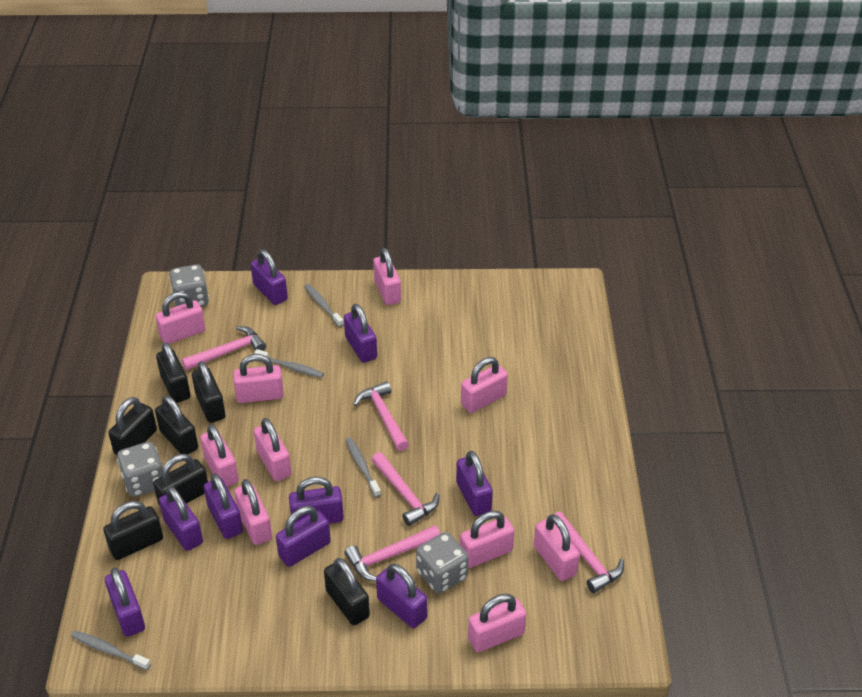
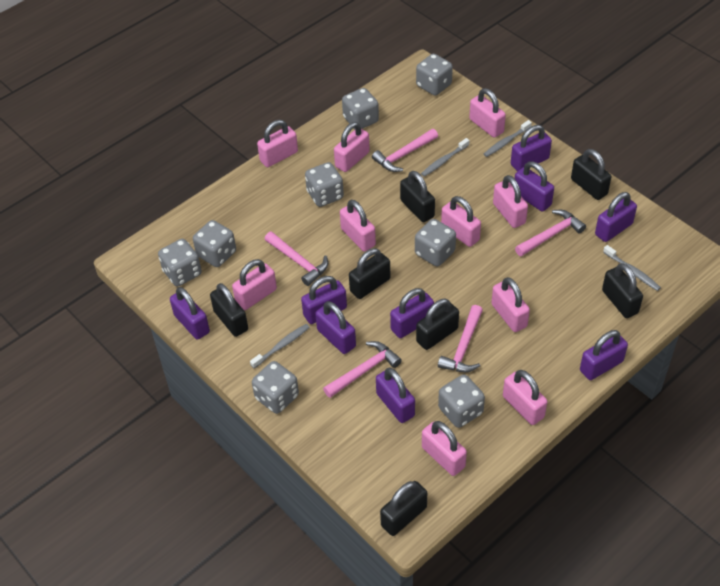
grey dice: 3 -> 8

